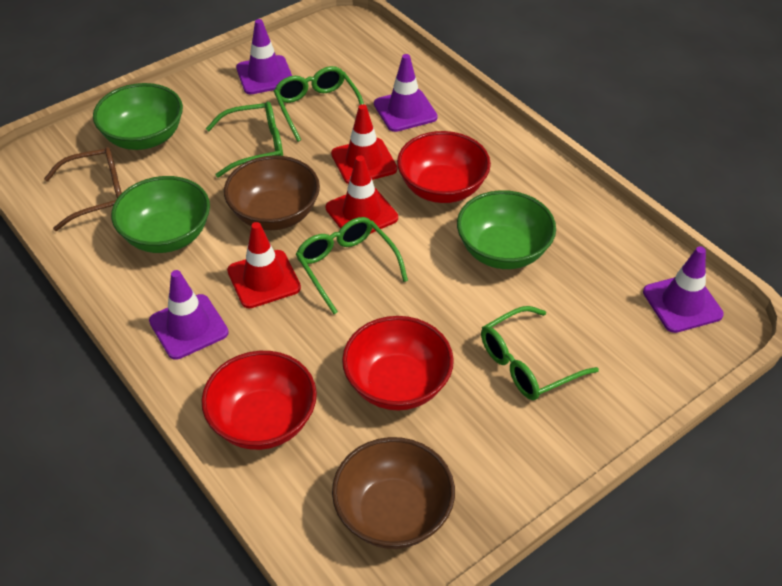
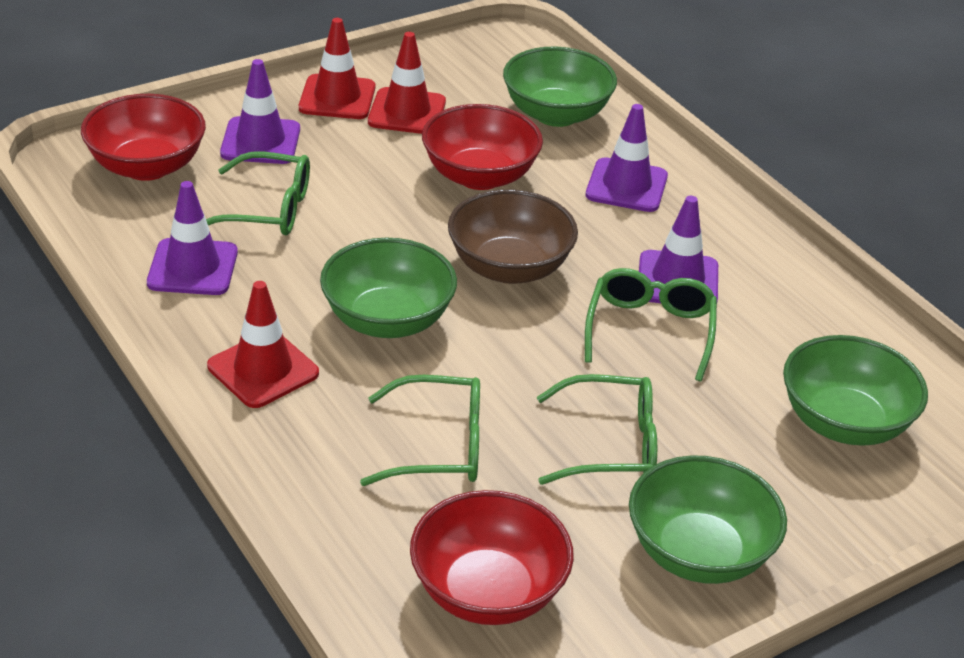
brown bowl: 2 -> 1
brown glasses: 1 -> 0
green bowl: 3 -> 4

